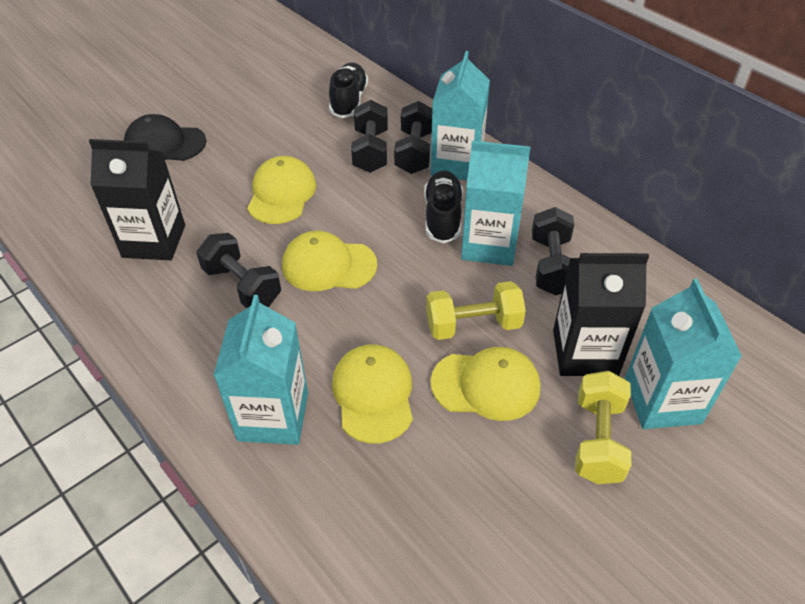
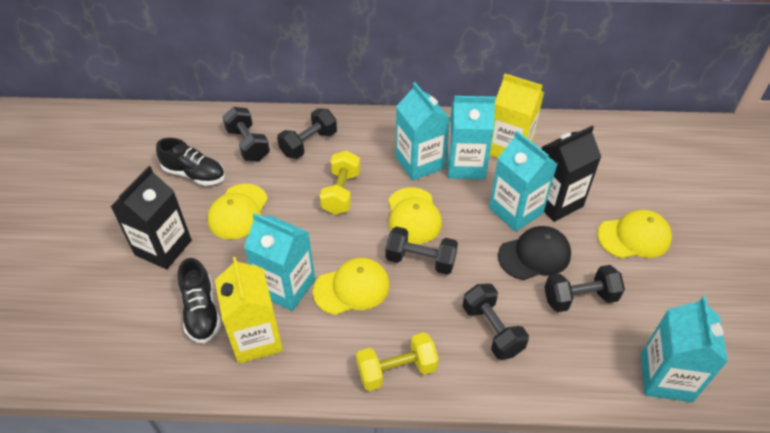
black dumbbell: 4 -> 5
turquoise carton: 4 -> 5
yellow carton: 0 -> 2

